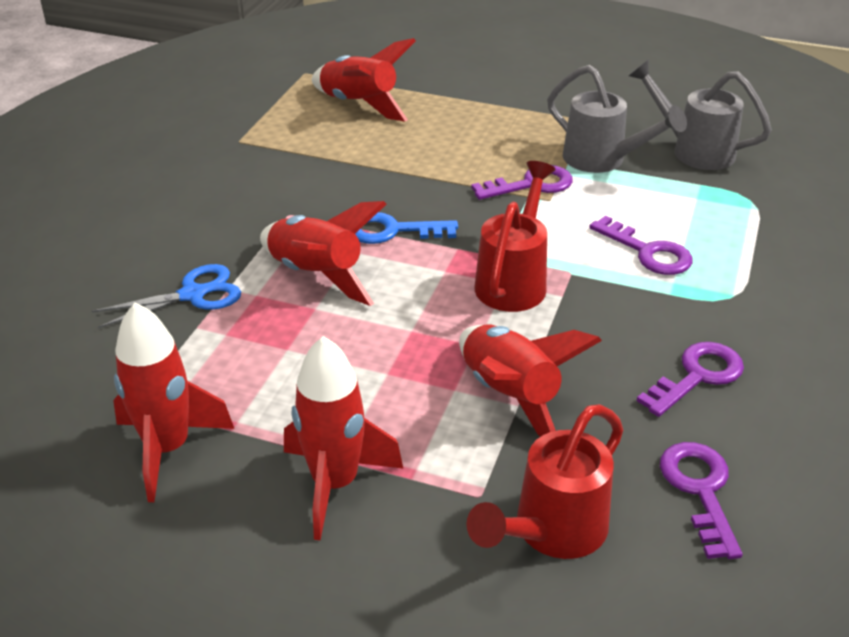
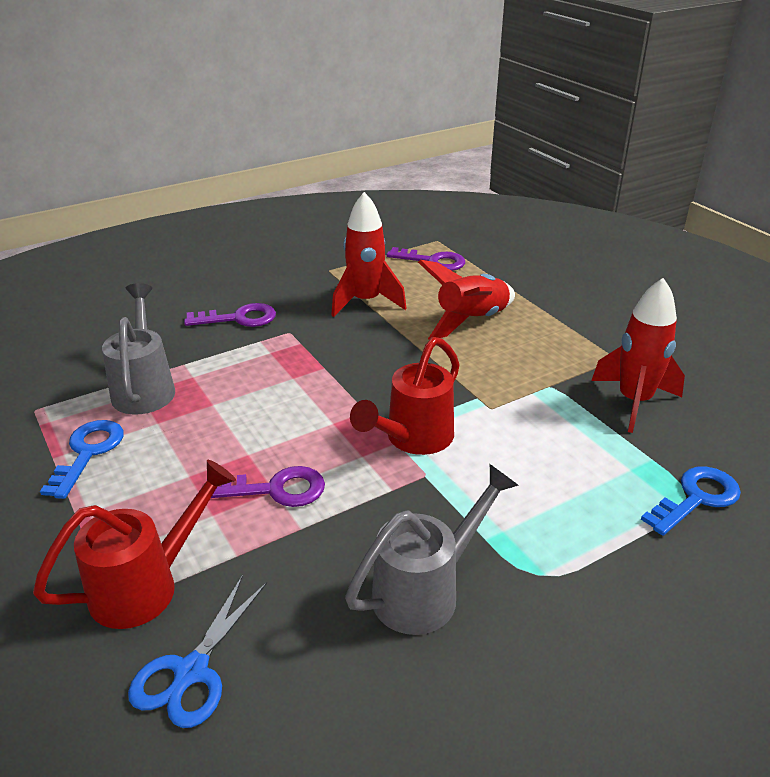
blue key: 1 -> 2
purple key: 4 -> 3
red rocket: 5 -> 3

